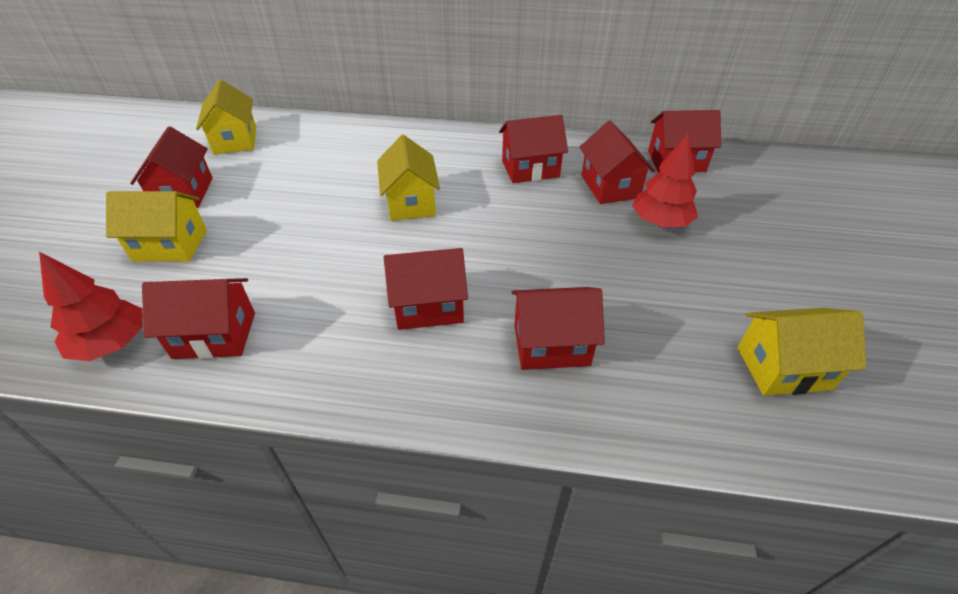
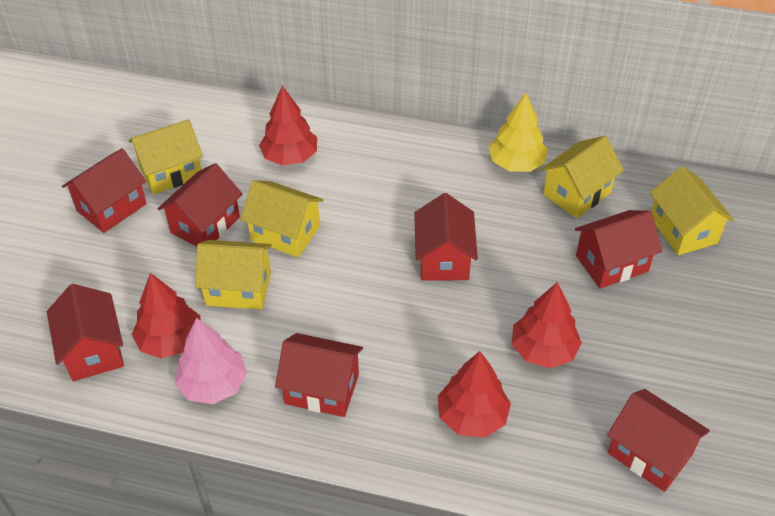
pink tree: 0 -> 1
red tree: 2 -> 4
yellow house: 4 -> 5
yellow tree: 0 -> 1

